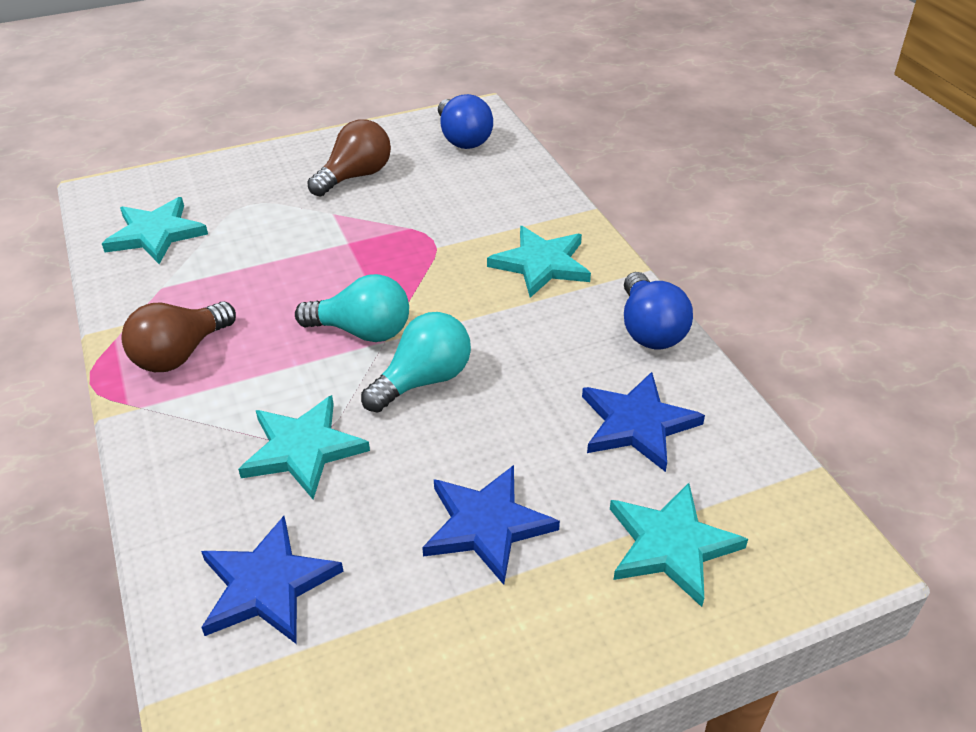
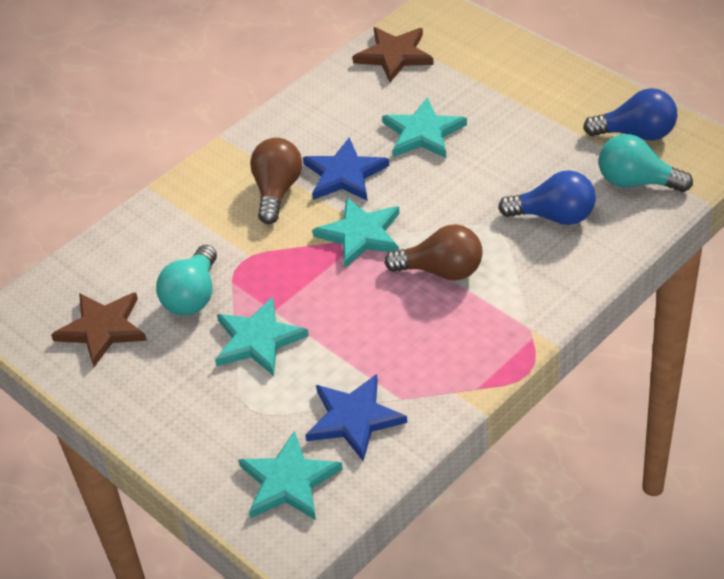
blue star: 3 -> 2
brown star: 0 -> 2

